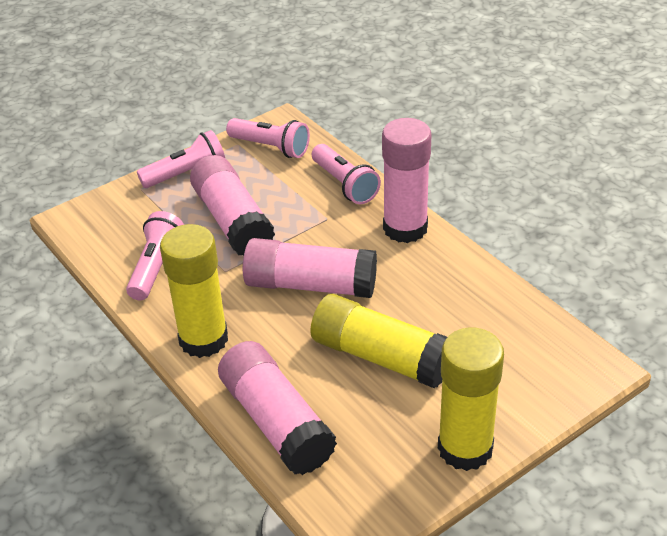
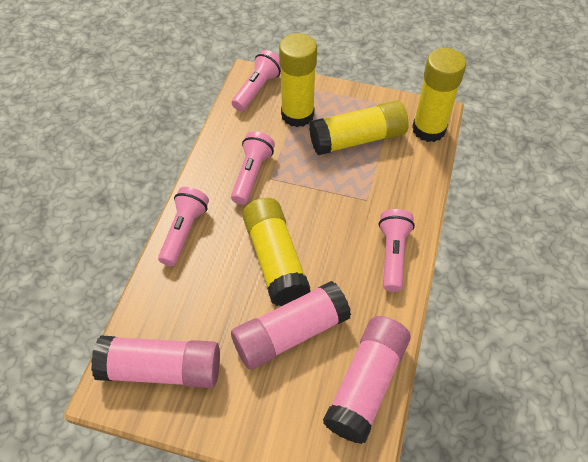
pink glue stick: 4 -> 3
yellow glue stick: 3 -> 4

